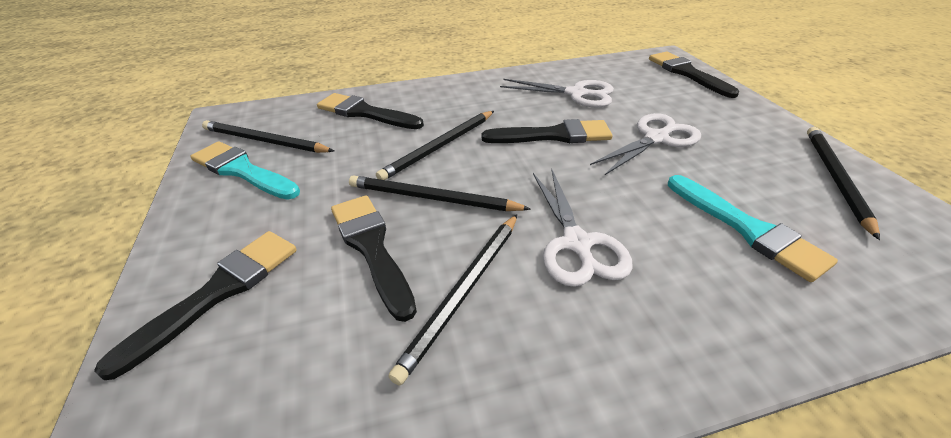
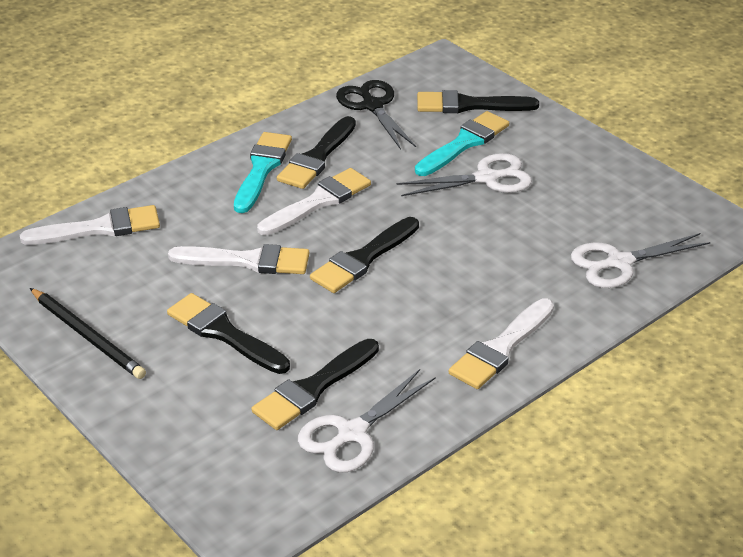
black pencil: 5 -> 1
black scissors: 0 -> 1
white brush: 0 -> 4

